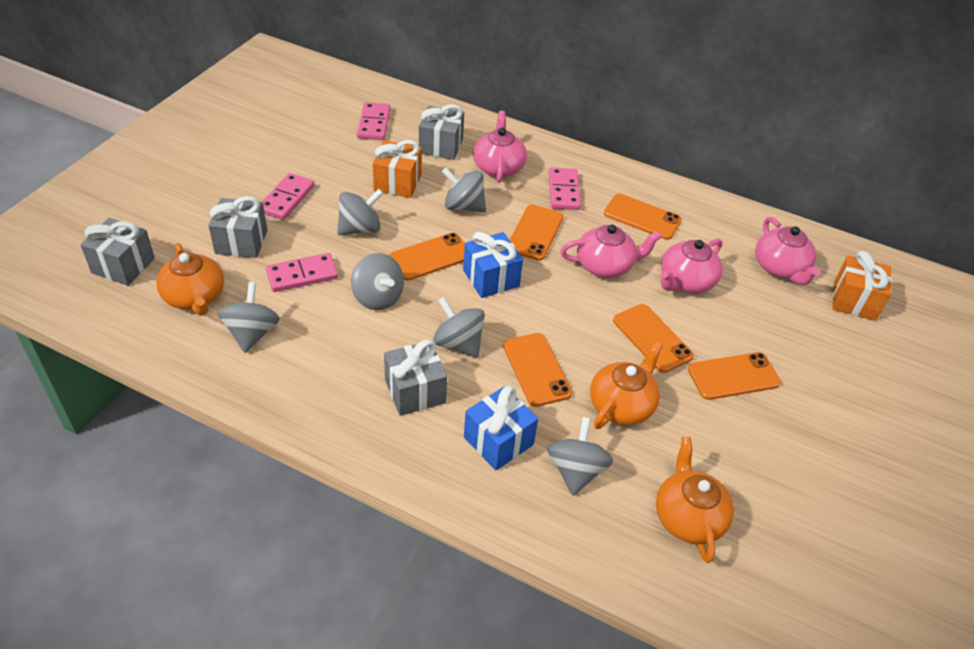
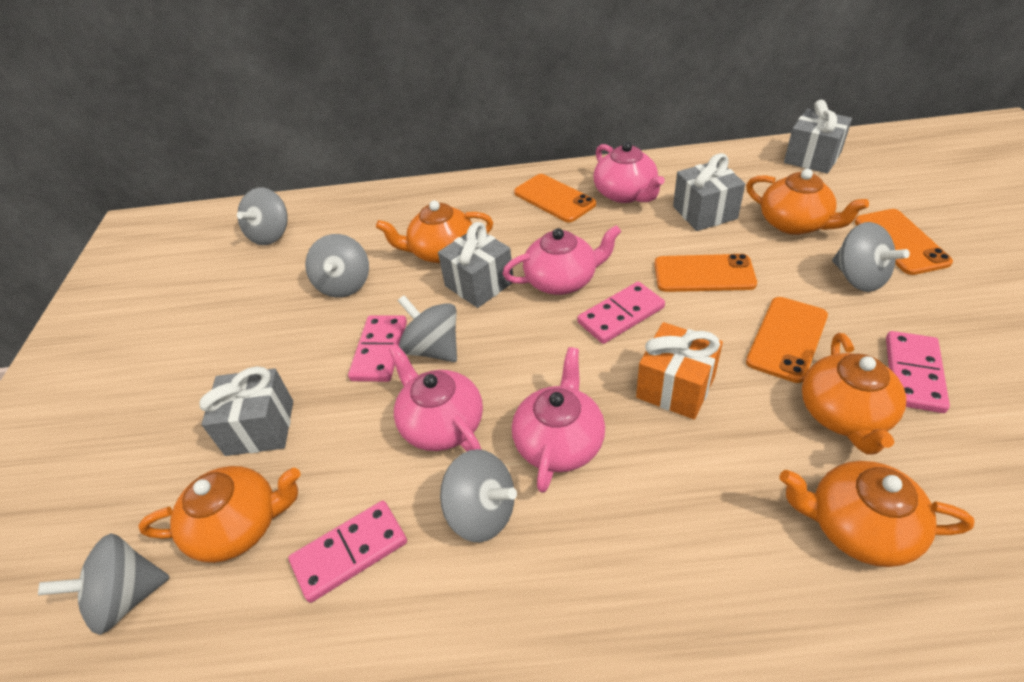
blue gift: 2 -> 0
orange gift: 2 -> 1
orange phone: 6 -> 4
orange teapot: 3 -> 5

